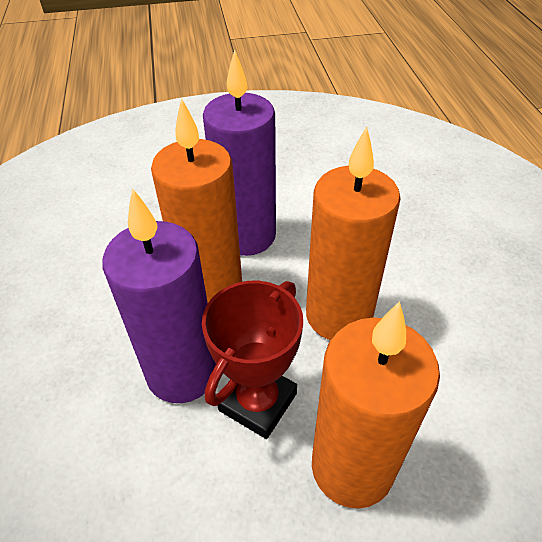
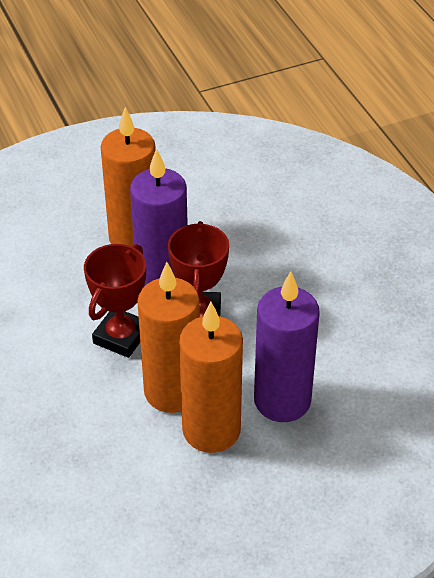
red trophy: 1 -> 2

